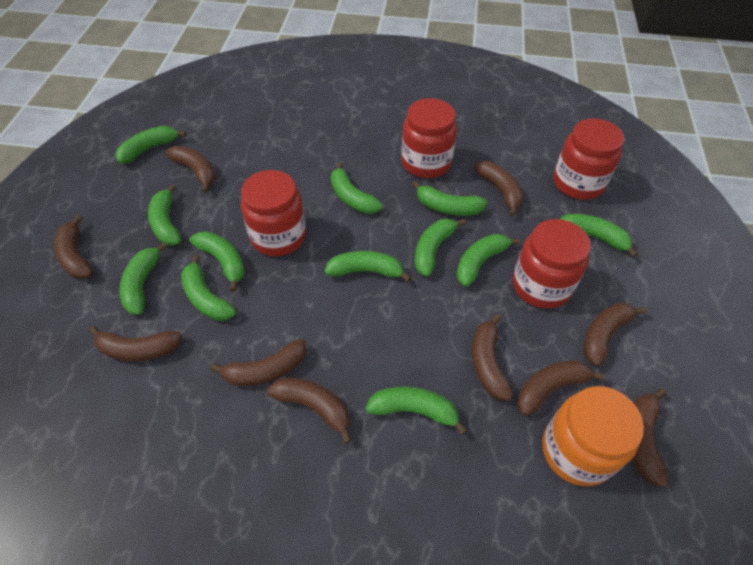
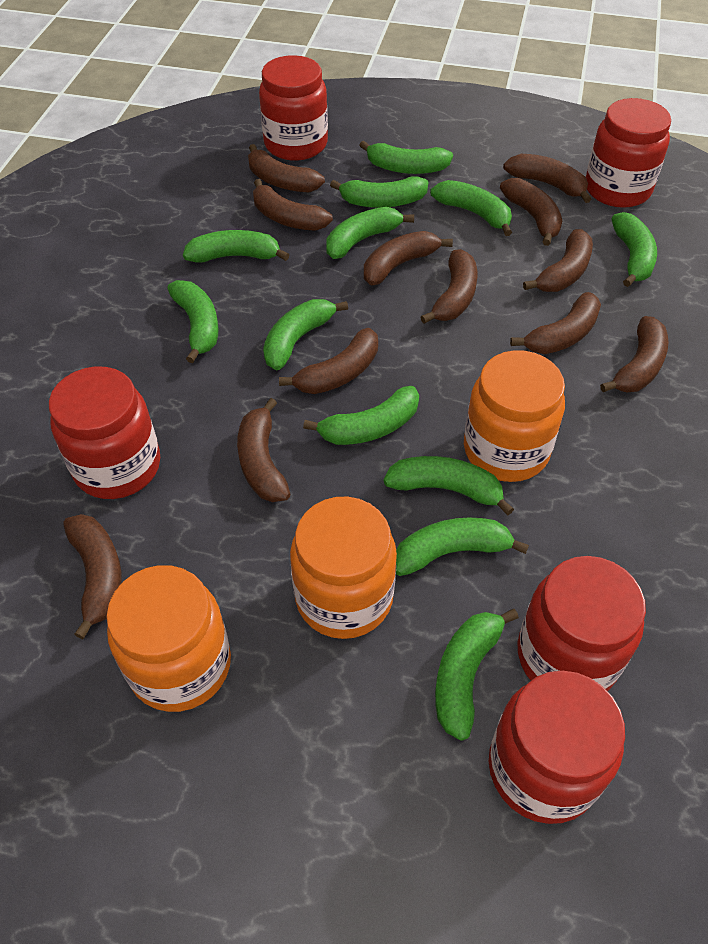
brown banana: 10 -> 12
orange jar: 1 -> 3
red jar: 4 -> 5

